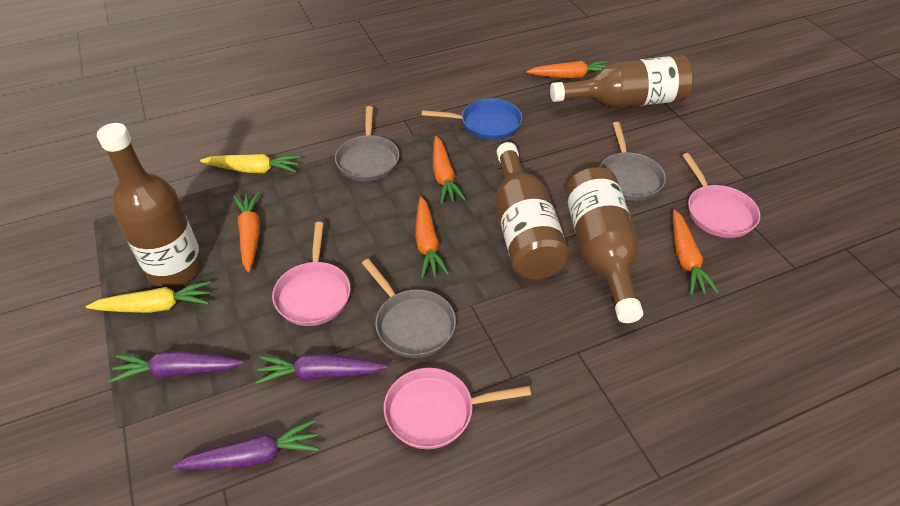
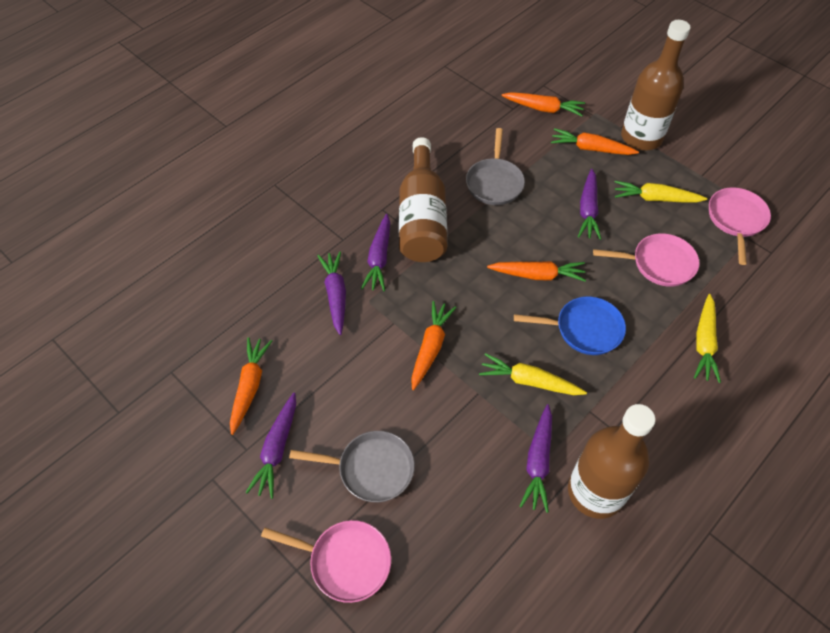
brown bottle: 4 -> 3
grey pan: 3 -> 2
purple carrot: 3 -> 5
yellow carrot: 2 -> 3

